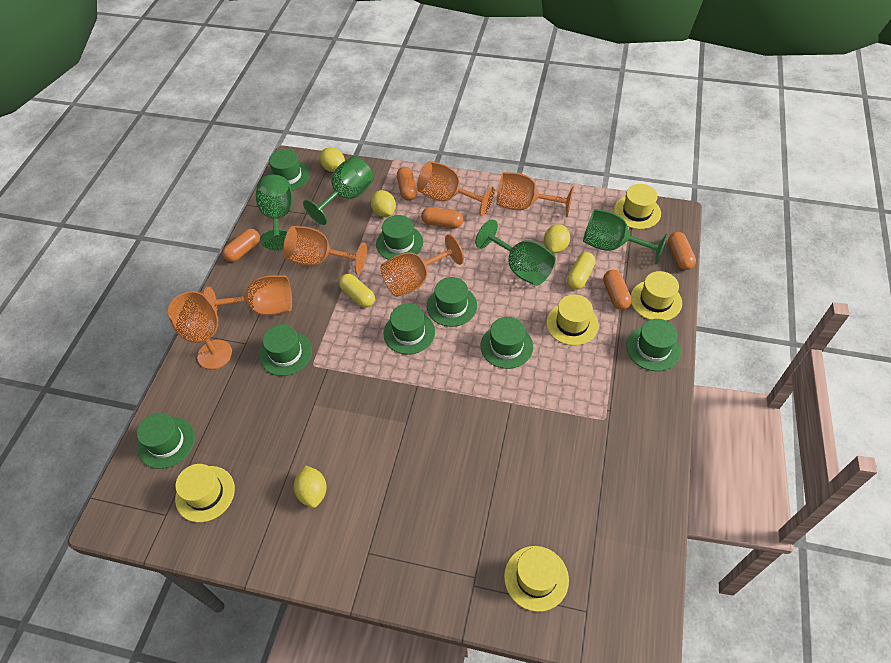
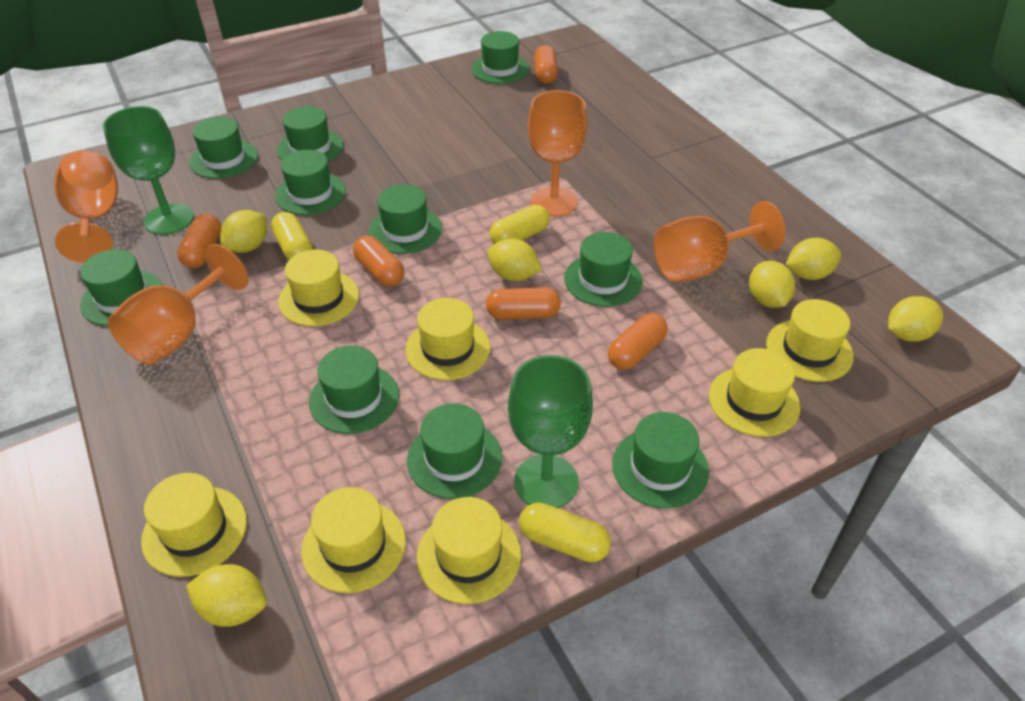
green goblet: 4 -> 2
green hat: 8 -> 10
orange goblet: 6 -> 4
yellow capsule: 2 -> 3
yellow hat: 5 -> 7
yellow lemon: 4 -> 6

